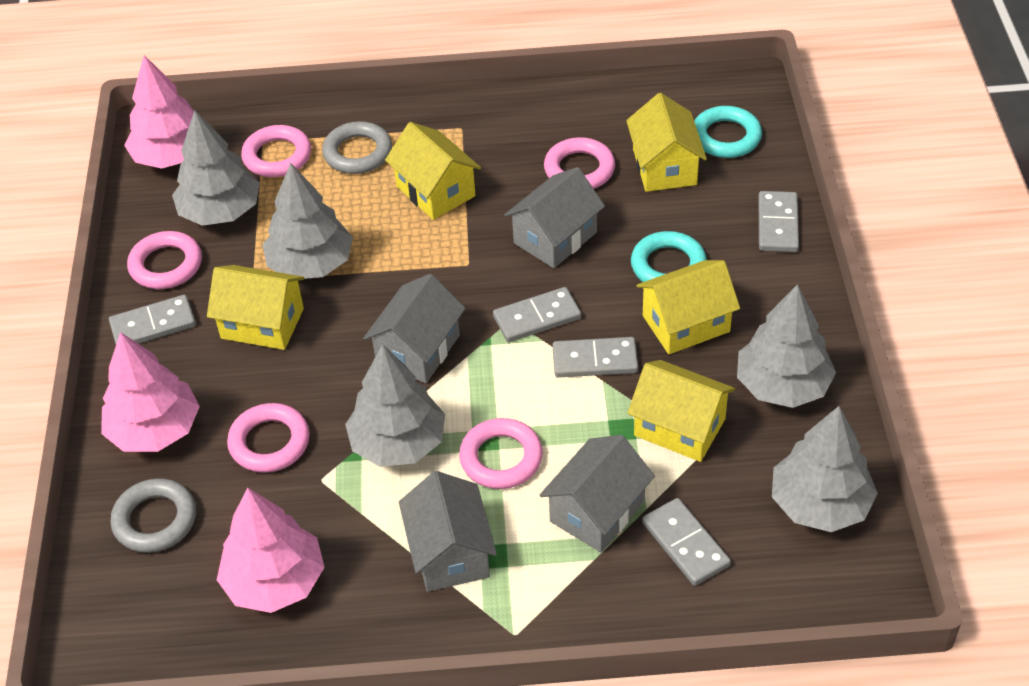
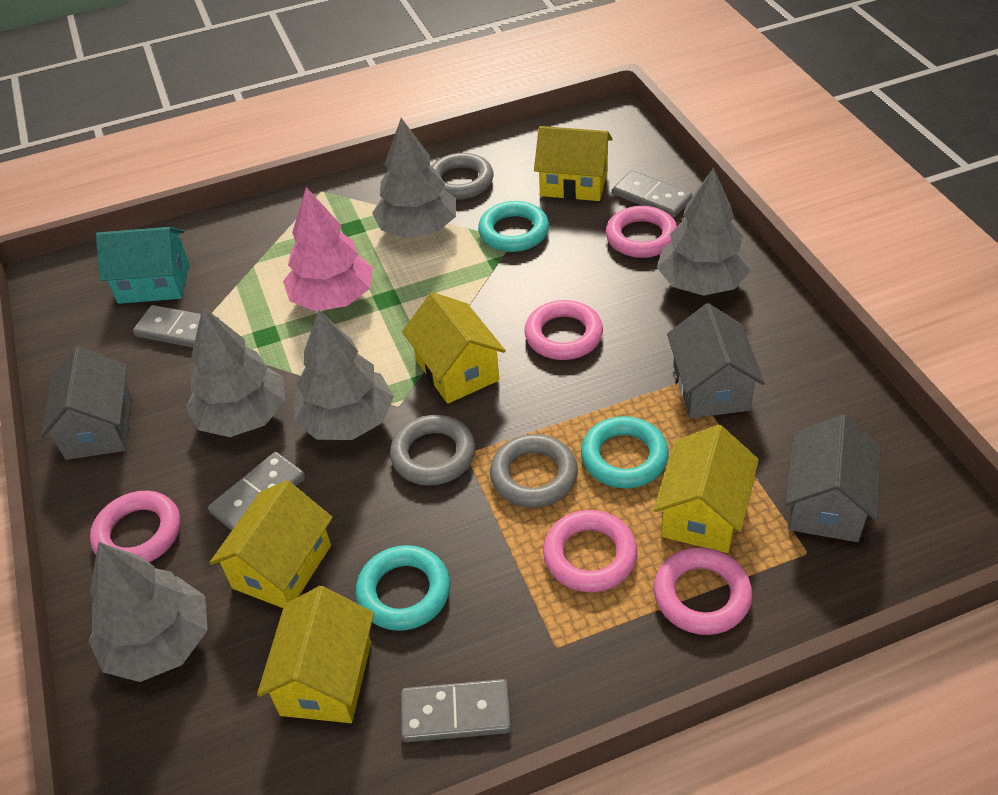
grey domino: 5 -> 4
grey house: 4 -> 3
grey ring: 2 -> 3
pink tree: 3 -> 1
turquoise house: 0 -> 1
turquoise ring: 2 -> 3

